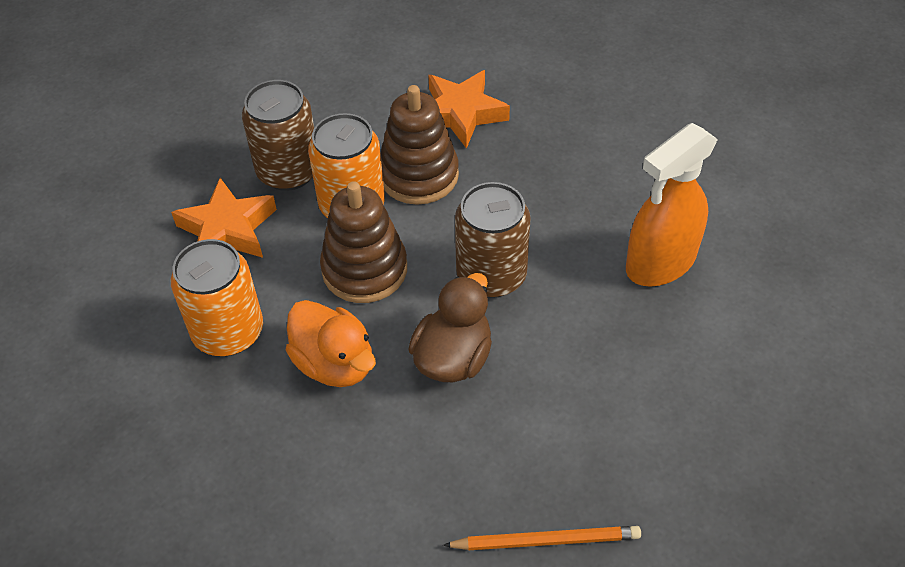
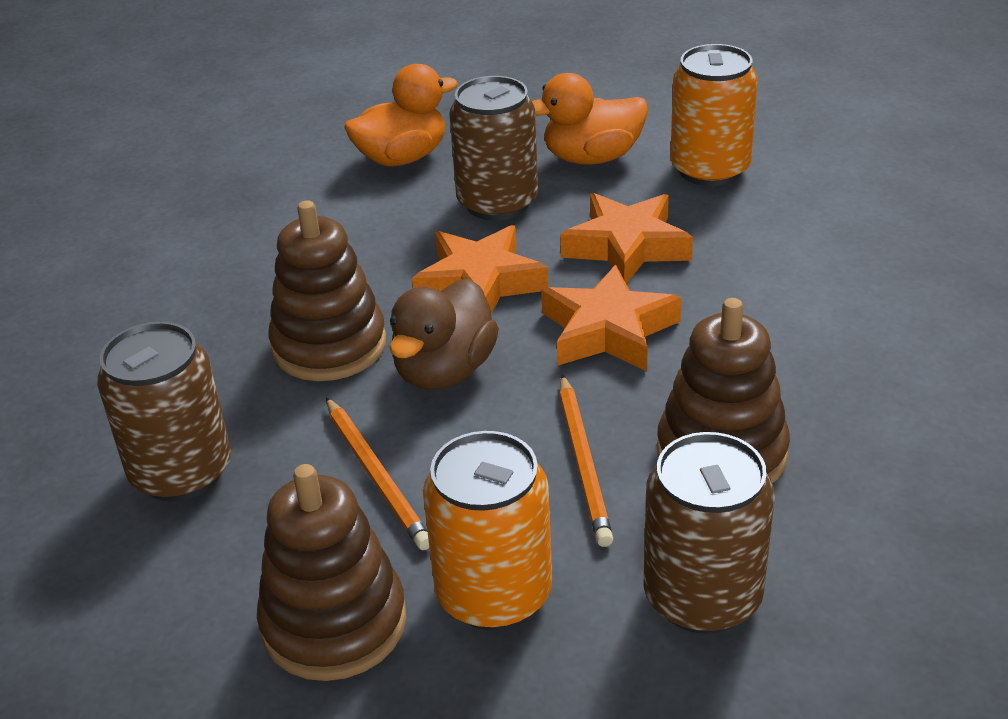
brown can: 2 -> 3
brown stacking toy: 2 -> 3
orange duck: 1 -> 2
orange pencil: 1 -> 2
orange spray bottle: 1 -> 0
orange star: 2 -> 3

